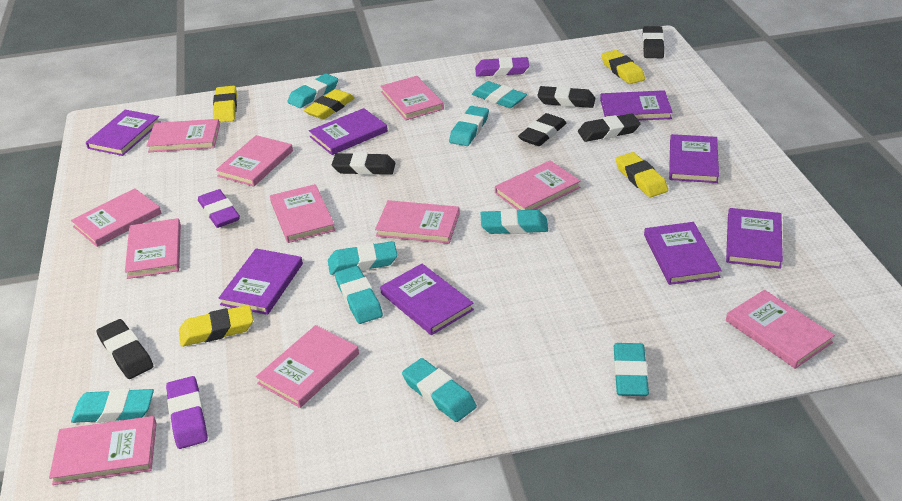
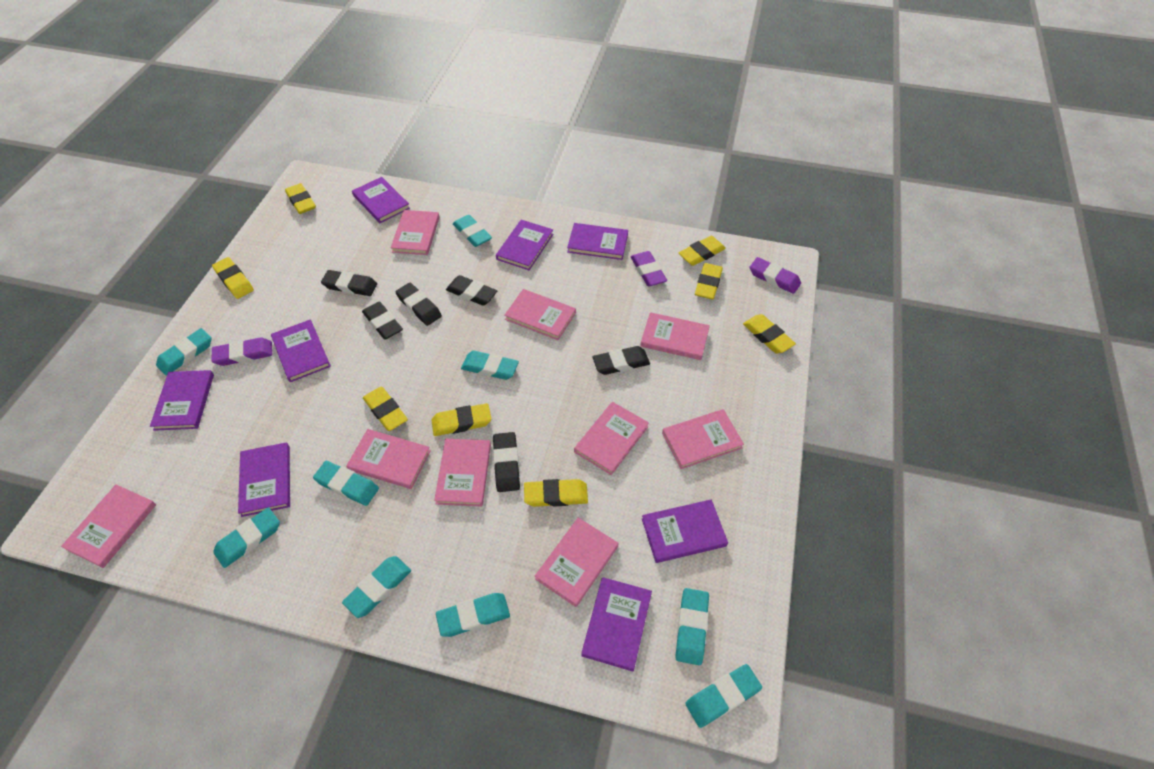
pink book: 11 -> 9
yellow eraser: 5 -> 8

